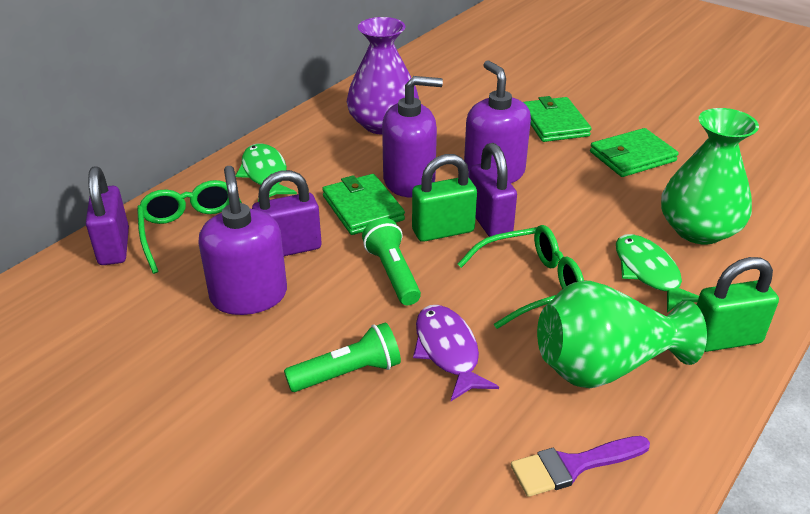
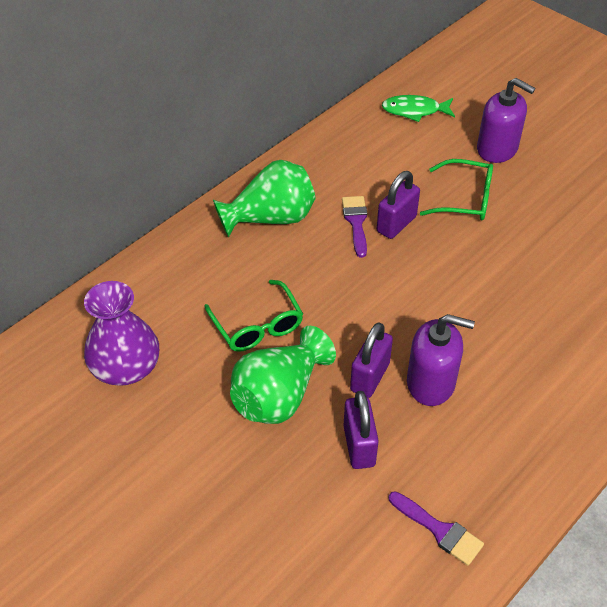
green fish: 2 -> 1
green flashlight: 2 -> 0
green padlock: 2 -> 0
green wallet: 3 -> 0
purple brush: 1 -> 2
purple fish: 1 -> 0
purple soap dispenser: 3 -> 2

